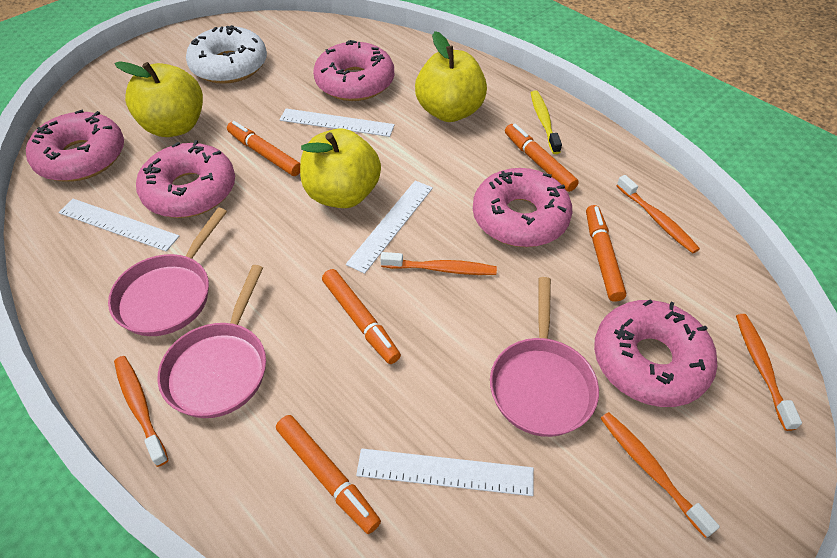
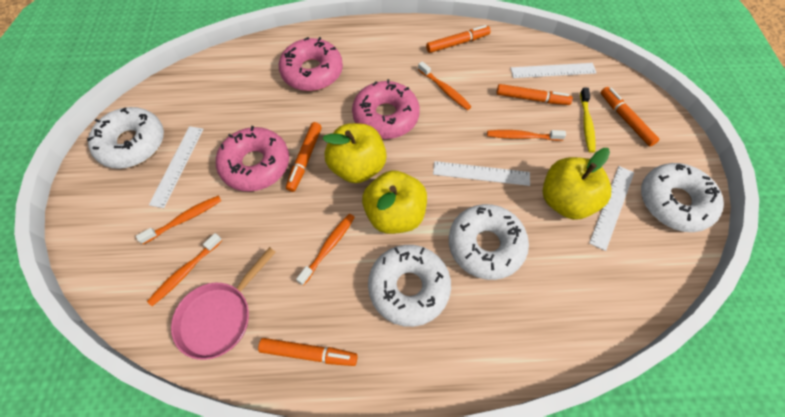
pink donut: 5 -> 3
pink pan: 3 -> 1
white donut: 1 -> 4

